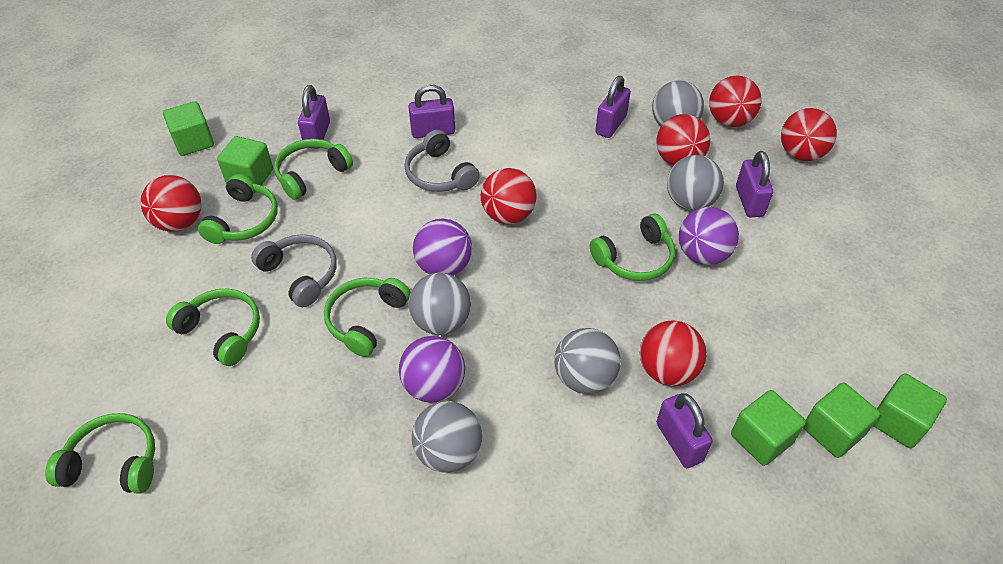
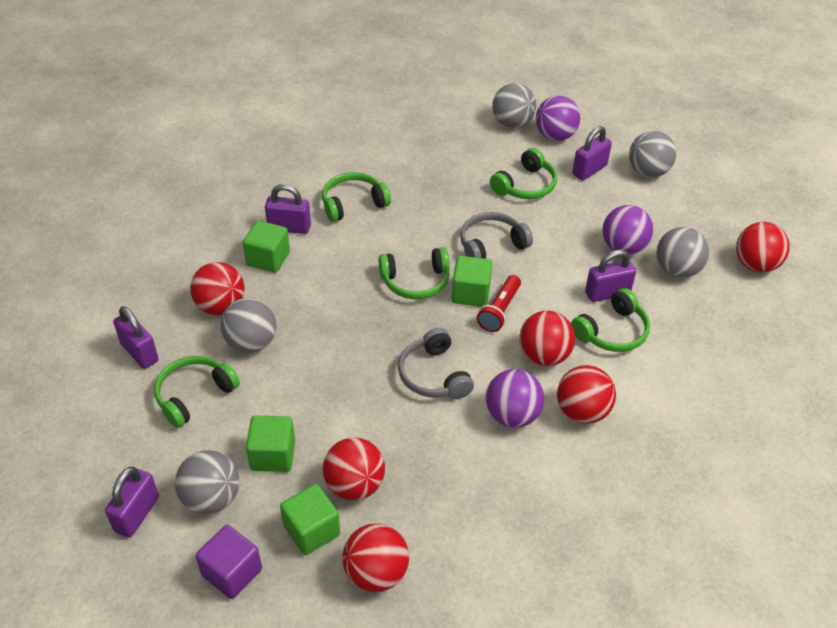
green cube: 5 -> 4
green headphones: 6 -> 5
purple cube: 0 -> 1
red flashlight: 0 -> 1

